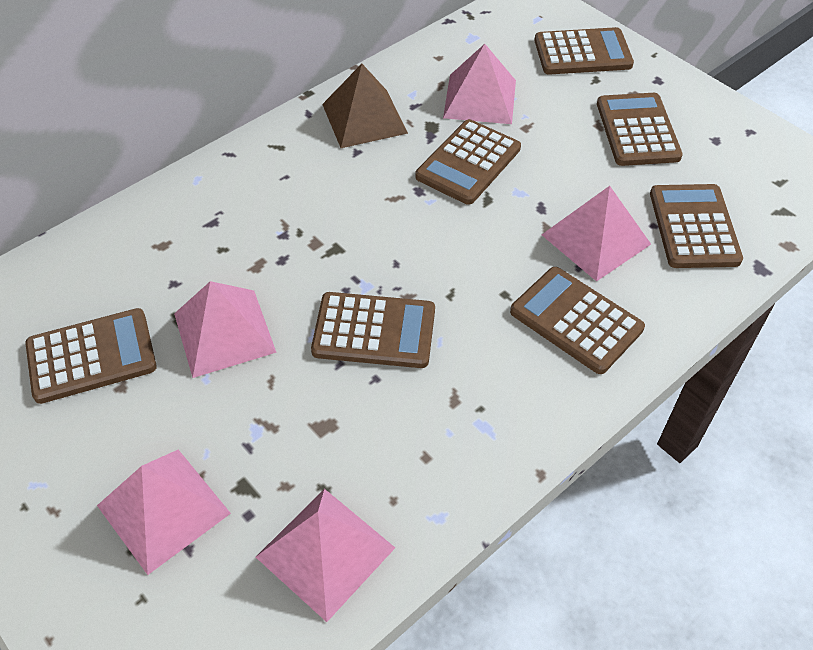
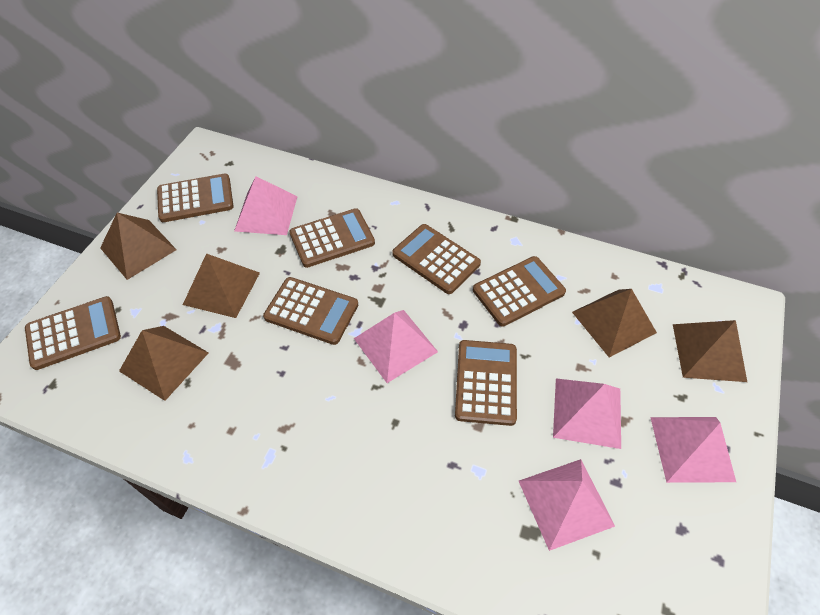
brown pyramid: 1 -> 5

